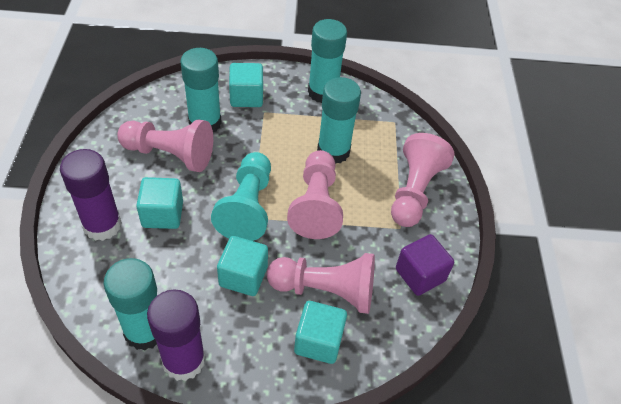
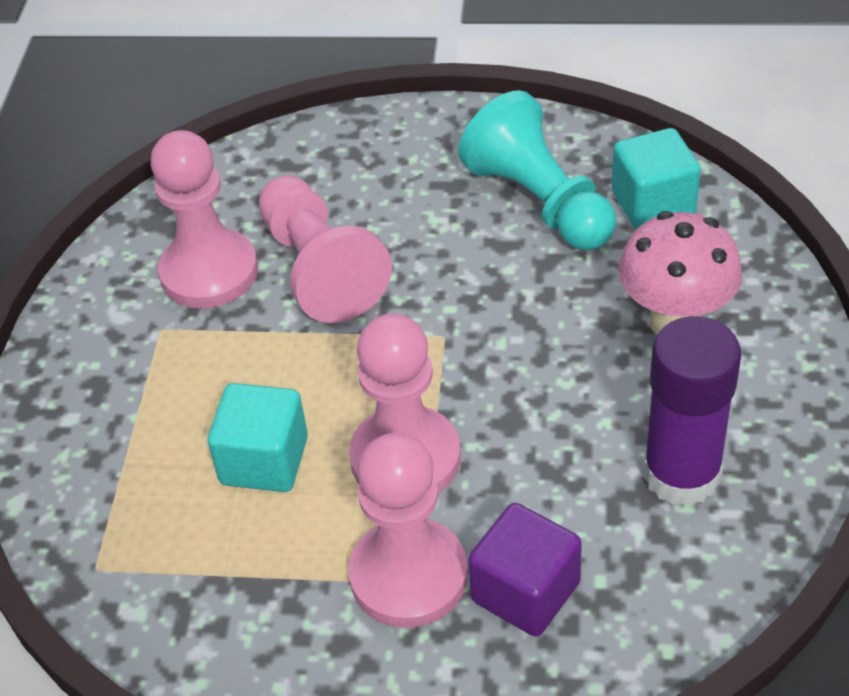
pink mushroom: 0 -> 1
purple glue stick: 2 -> 1
turquoise cube: 4 -> 2
turquoise glue stick: 4 -> 0

